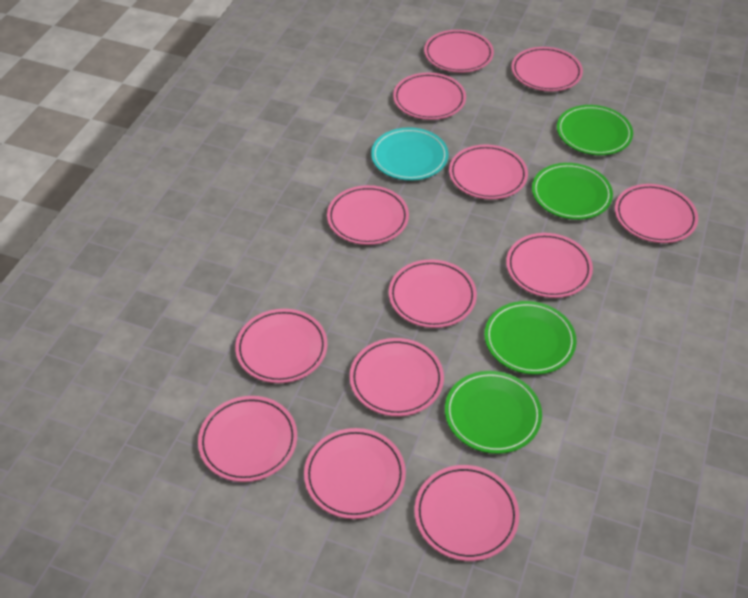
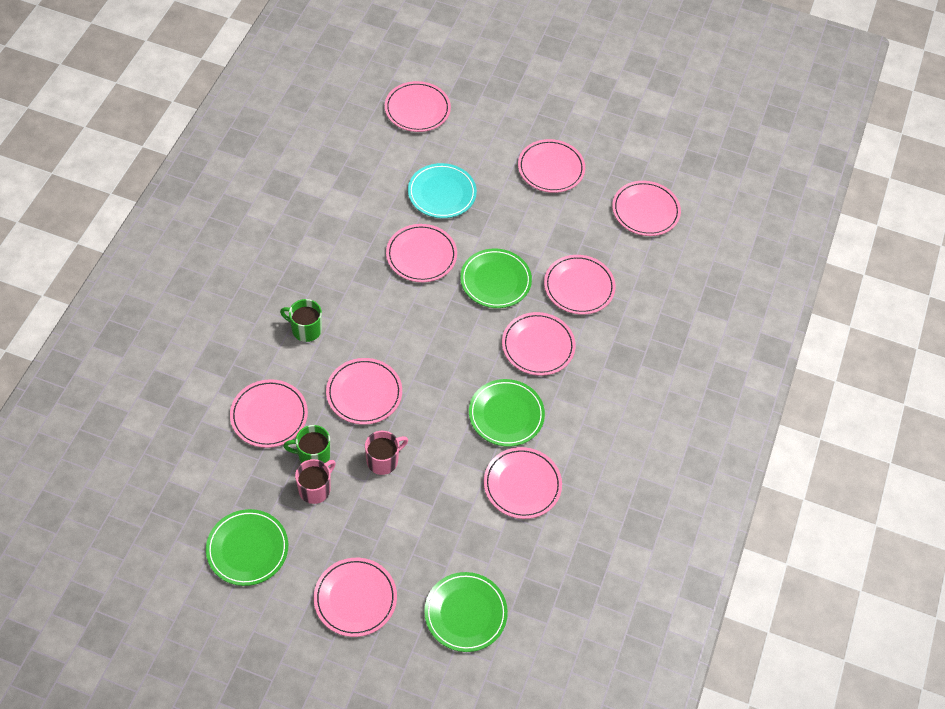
green mug: 0 -> 2
pink mug: 0 -> 2
pink plate: 13 -> 10

